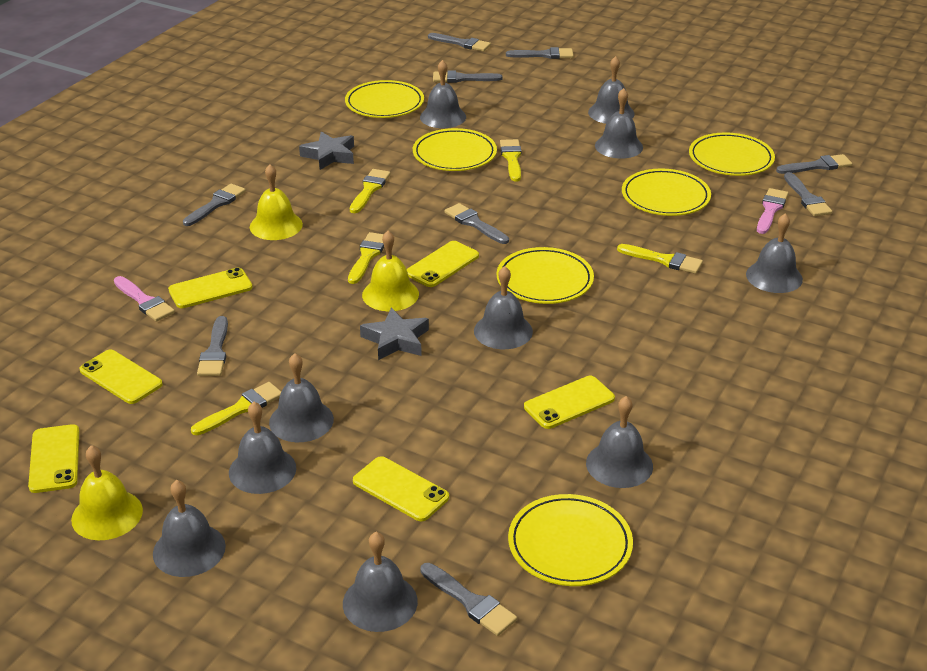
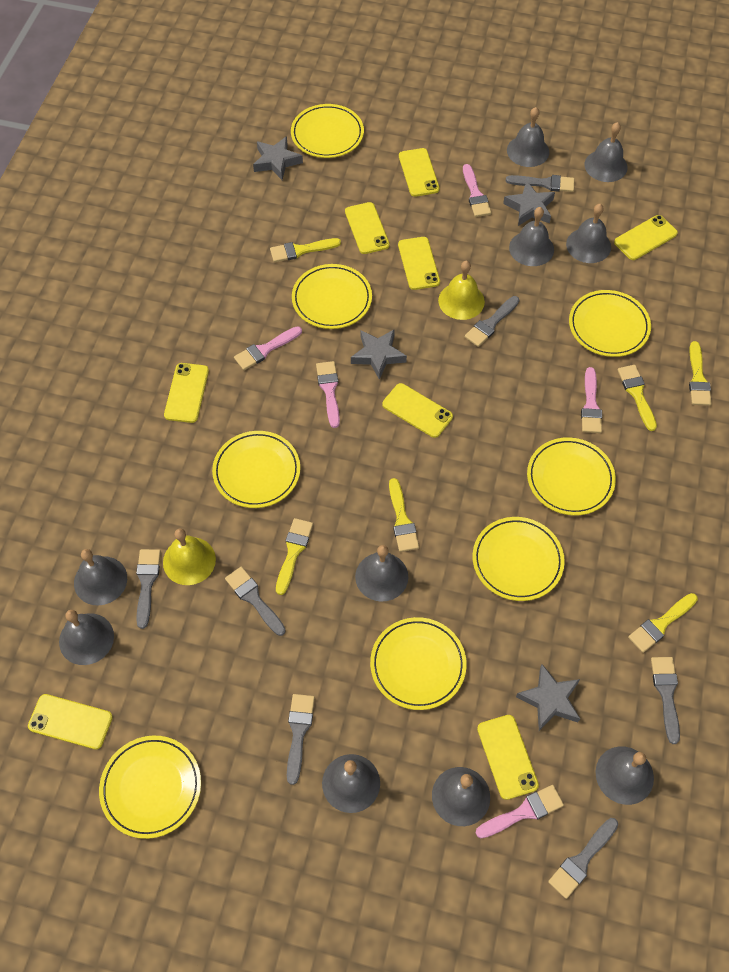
grey brush: 9 -> 7
grey star: 2 -> 4
pink brush: 2 -> 5
yellow bell: 3 -> 2
yellow brush: 5 -> 6
yellow phone: 6 -> 8
yellow plate: 6 -> 8

